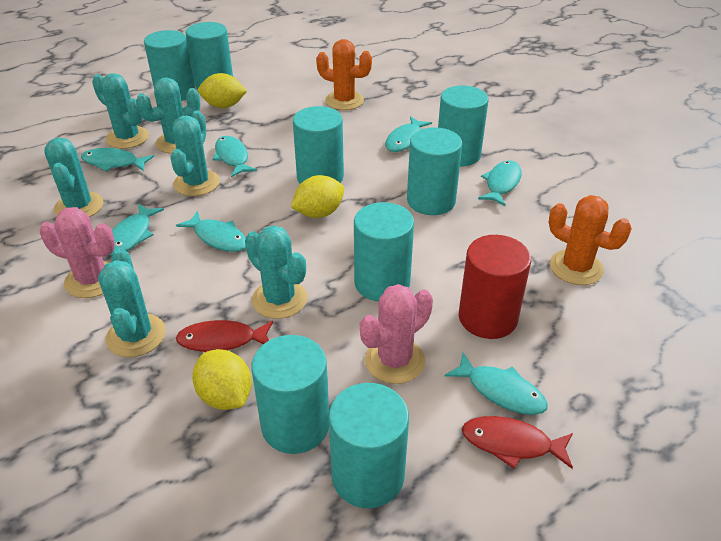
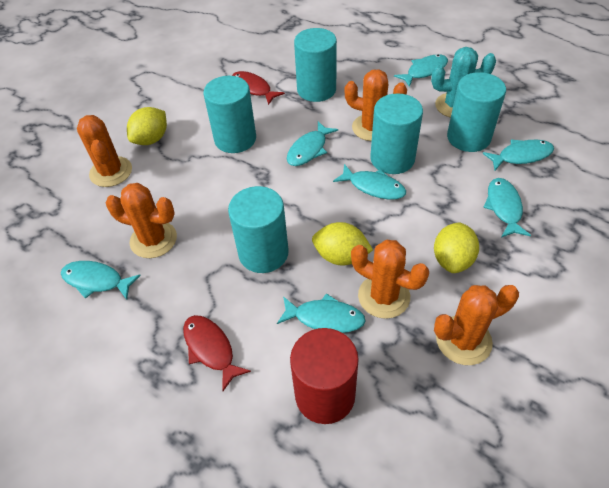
orange cactus: 2 -> 5
pink cactus: 2 -> 0
turquoise cactus: 6 -> 1
turquoise cylinder: 8 -> 5

